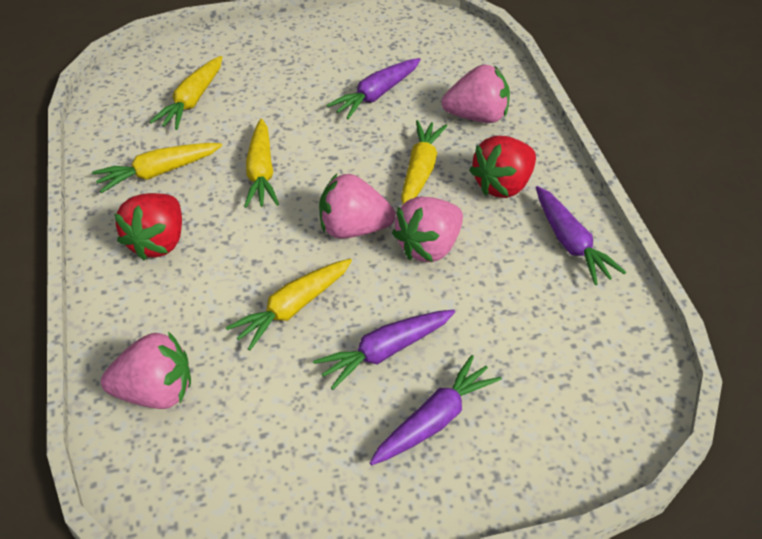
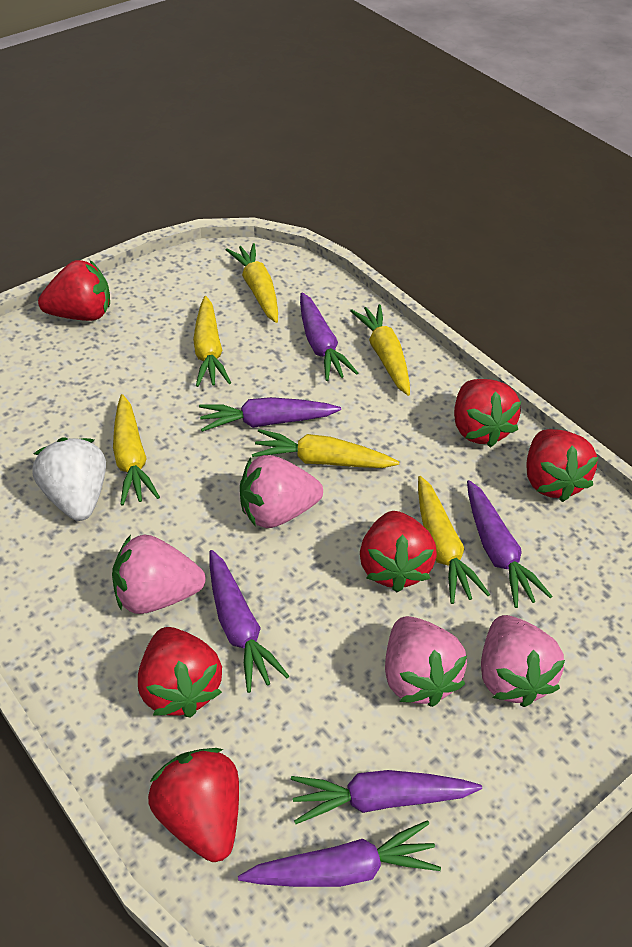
purple carrot: 4 -> 6
red strawberry: 2 -> 6
white strawberry: 0 -> 1
yellow carrot: 5 -> 6

